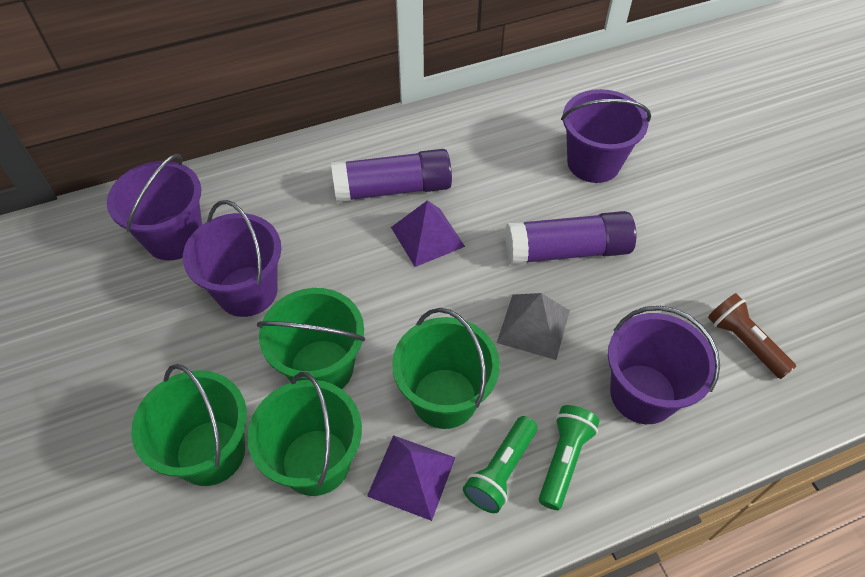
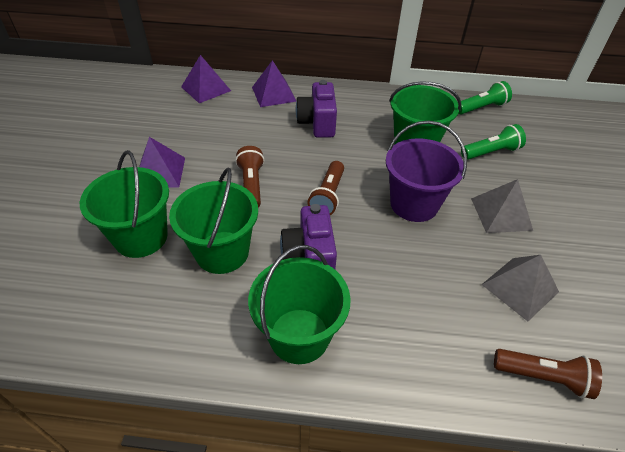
brown flashlight: 1 -> 3
grey pyramid: 1 -> 2
purple bucket: 4 -> 1
purple camera: 0 -> 2
purple glue stick: 2 -> 0
purple pyramid: 2 -> 3

